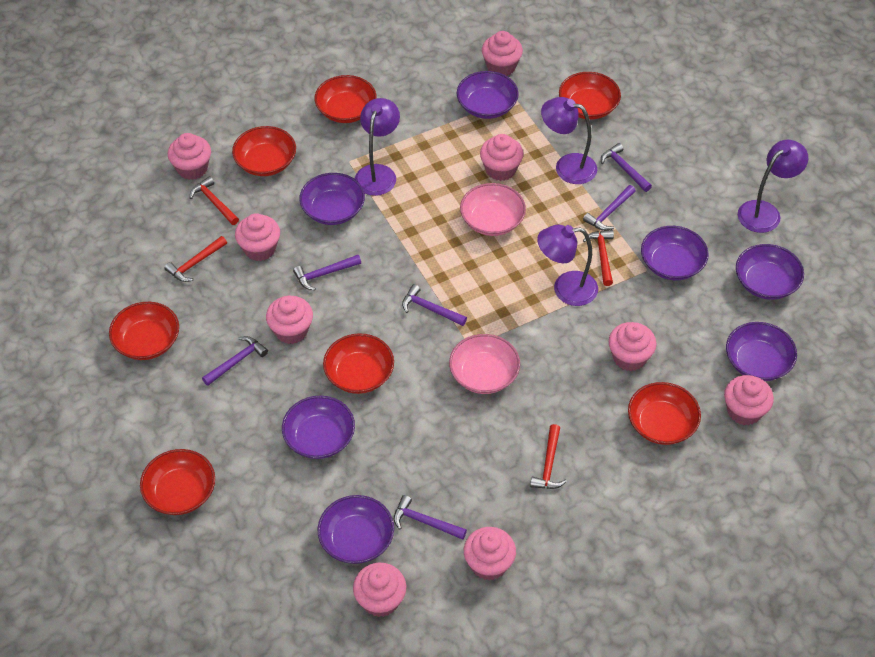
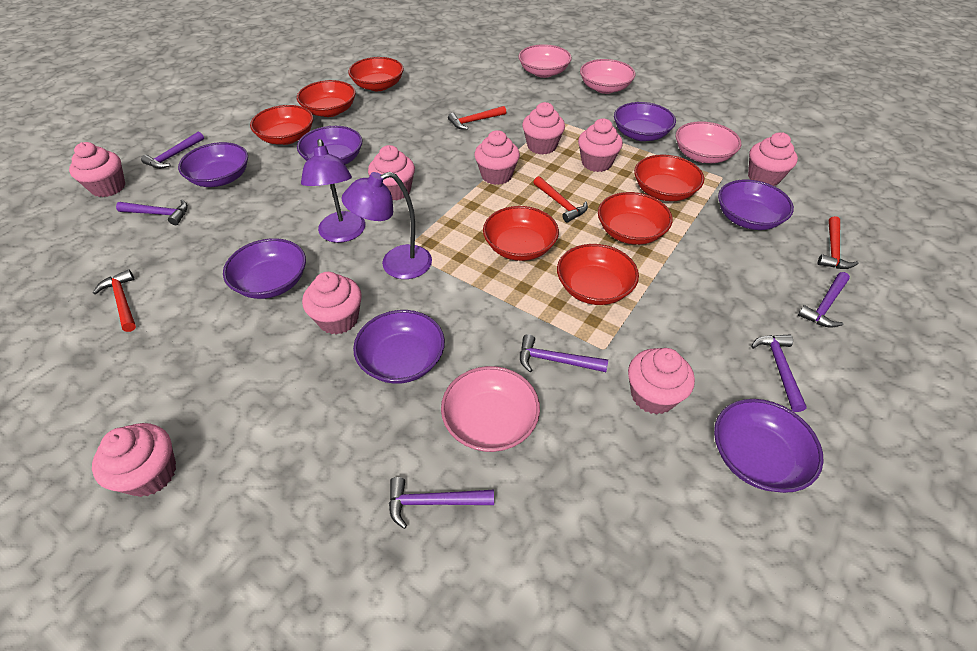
pink bowl: 2 -> 4
purple lamp: 4 -> 2

